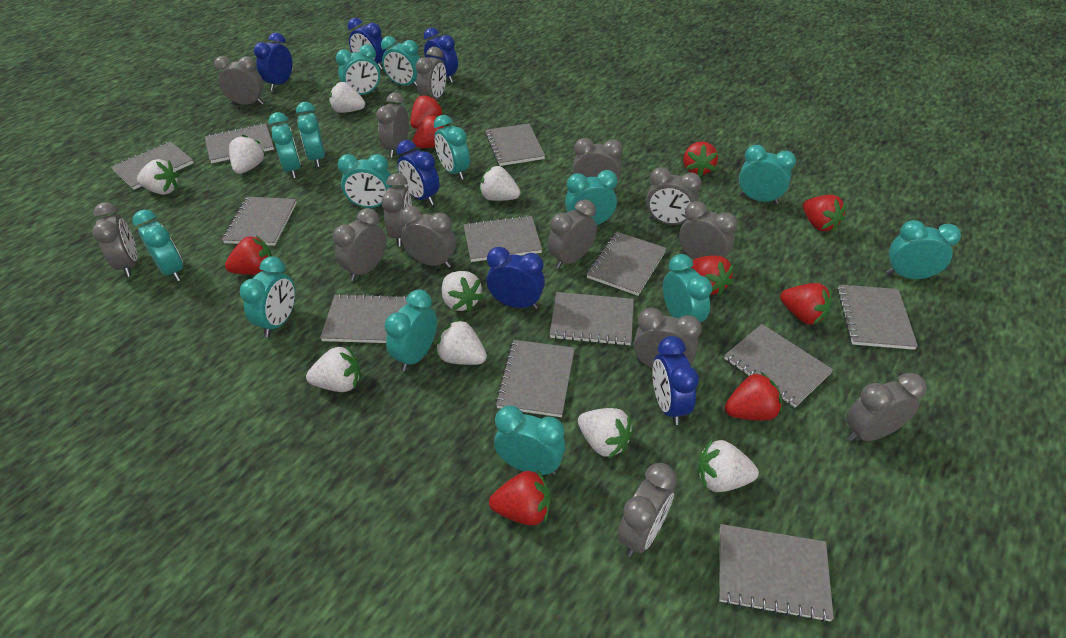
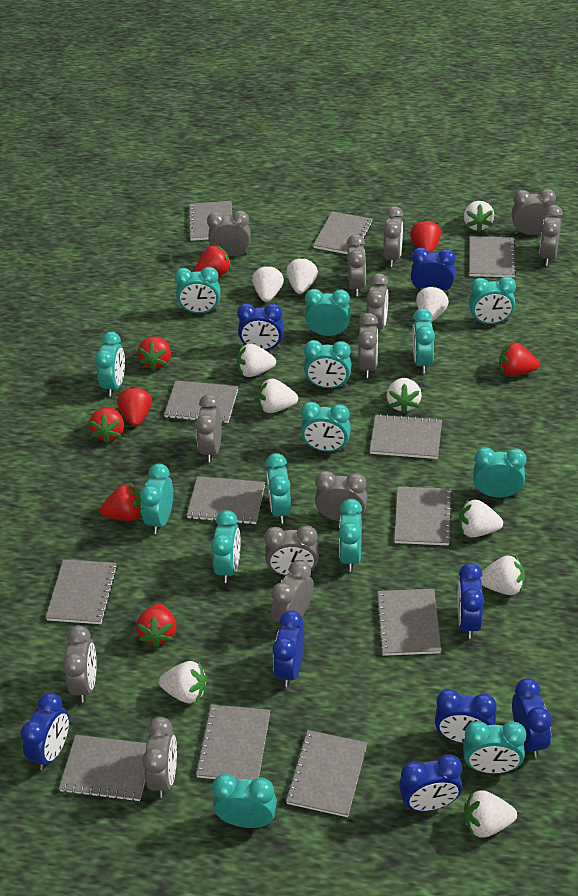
blue clock: 6 -> 8
grey clock: 14 -> 13
red strawberry: 9 -> 8
white strawberry: 9 -> 11

